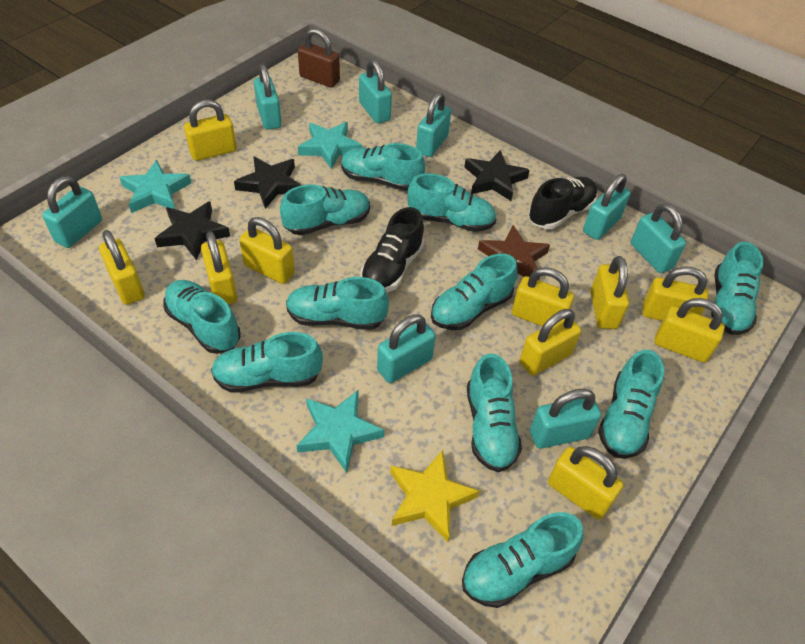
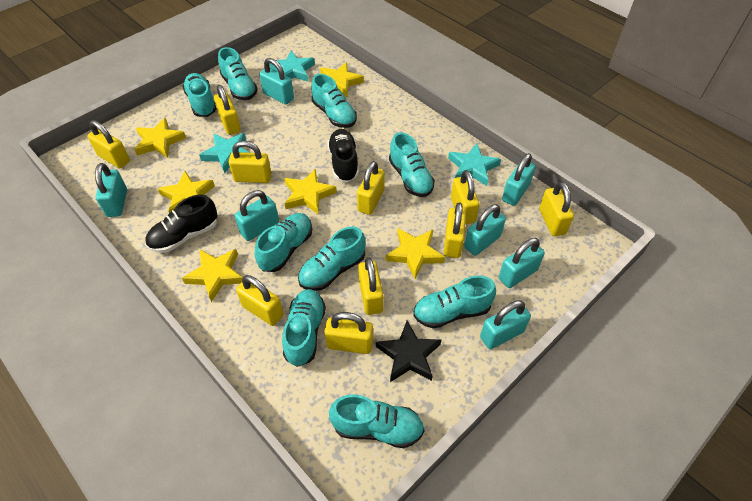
black star: 3 -> 1
brown padlock: 1 -> 0
brown star: 1 -> 0
turquoise padlock: 8 -> 7
turquoise shoe: 11 -> 9
yellow star: 1 -> 6

